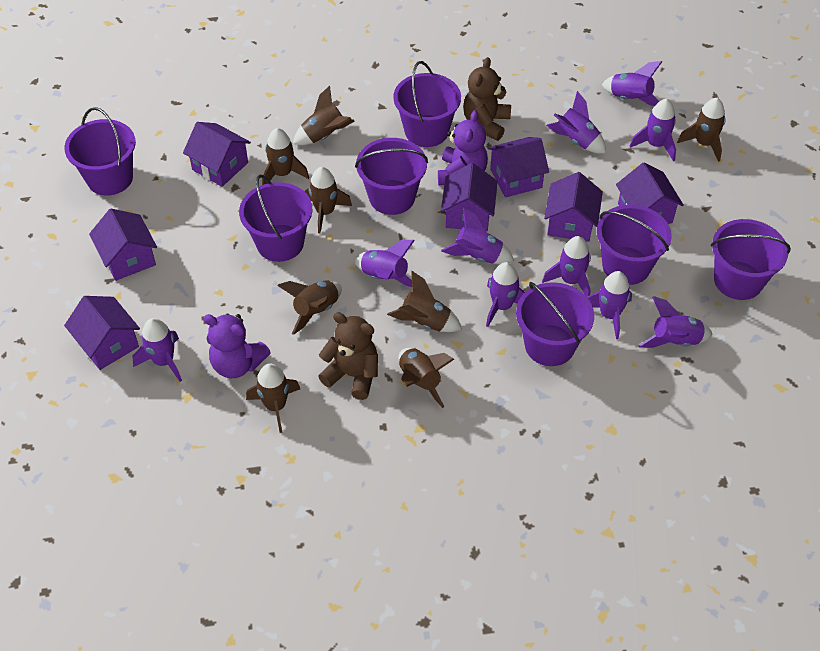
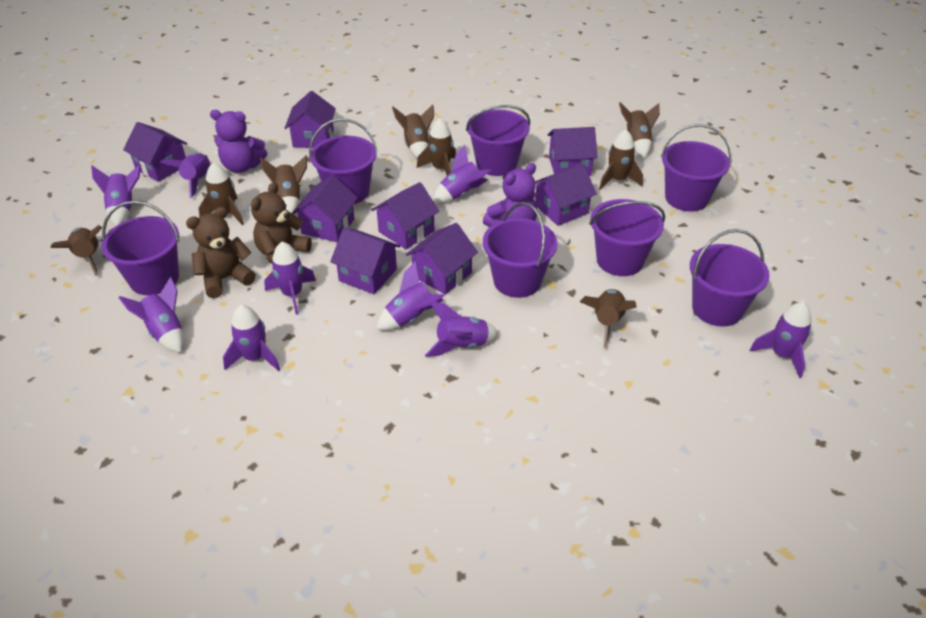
purple house: 7 -> 8
purple rocket: 10 -> 9

